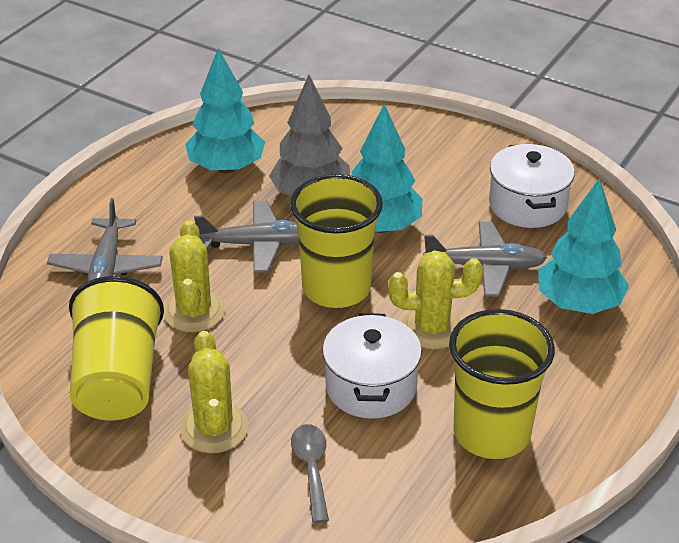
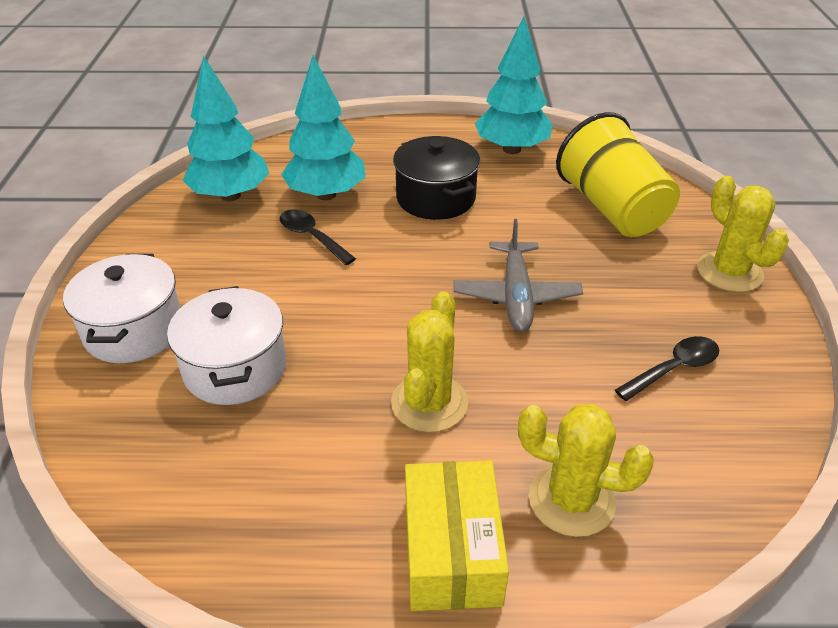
black pot: 0 -> 1
black spoon: 0 -> 2
grey plane: 3 -> 1
grey spoon: 1 -> 0
grey tree: 1 -> 0
yellow box: 0 -> 1
yellow cup: 3 -> 1

